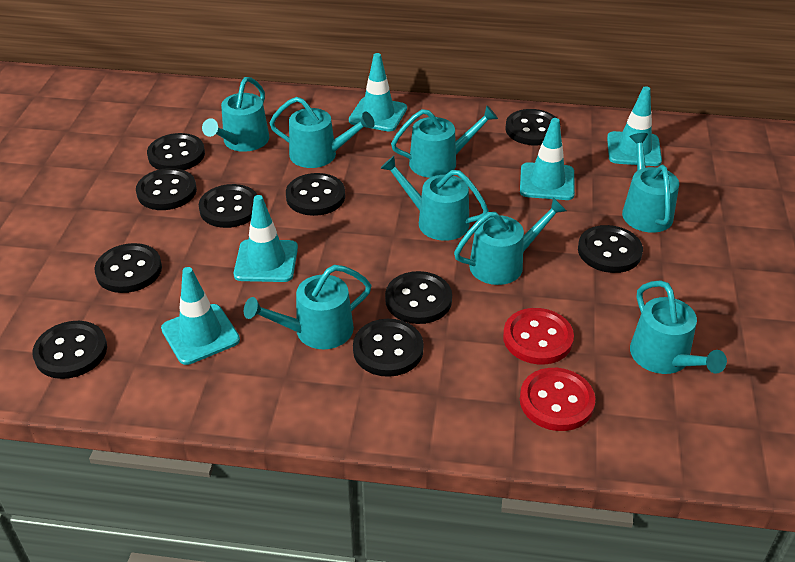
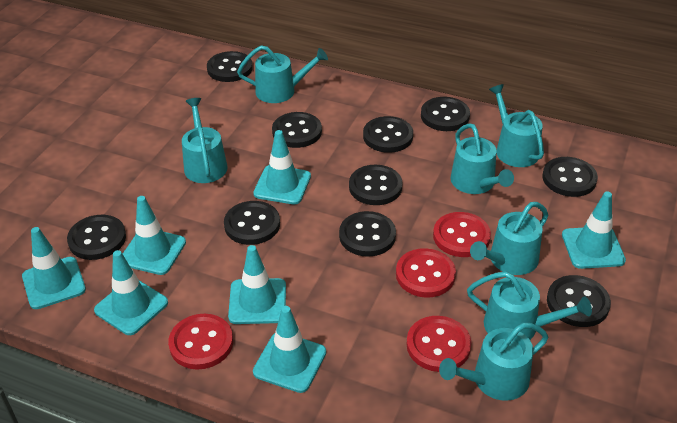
red button: 2 -> 4
turquoise traffic cone: 5 -> 7
turquoise watering can: 8 -> 7

